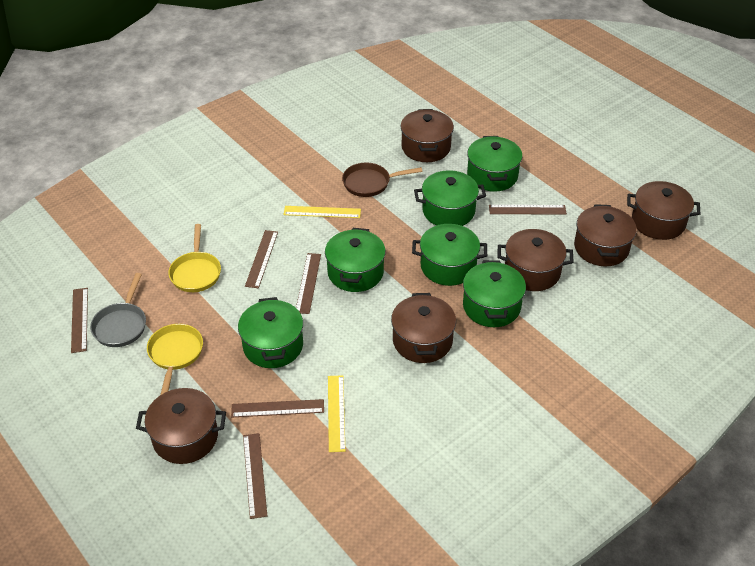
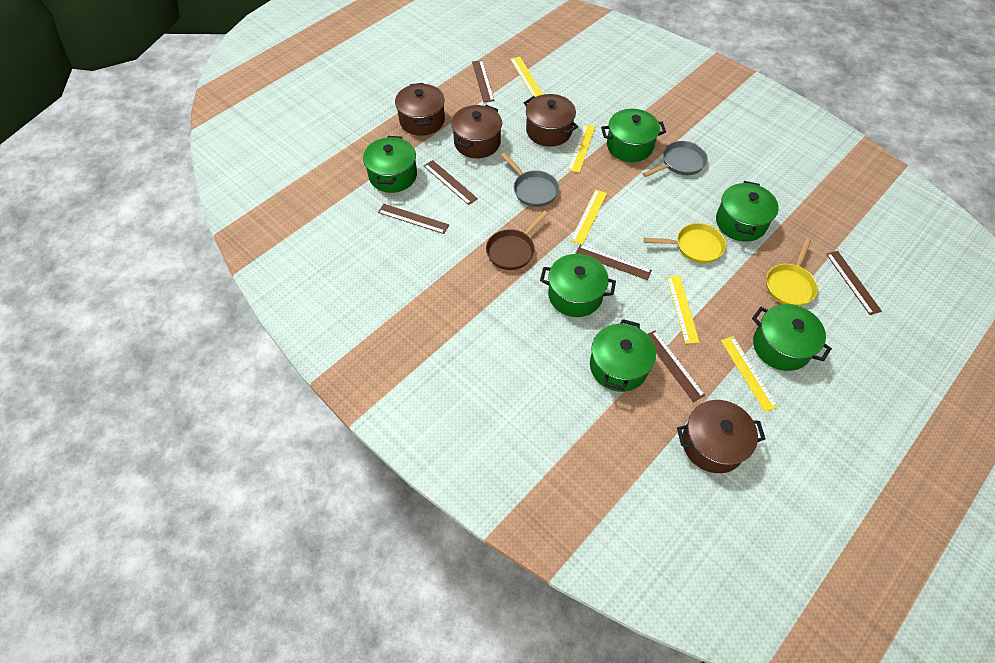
brown pot: 6 -> 4
grey pan: 1 -> 2
yellow ruler: 2 -> 5

